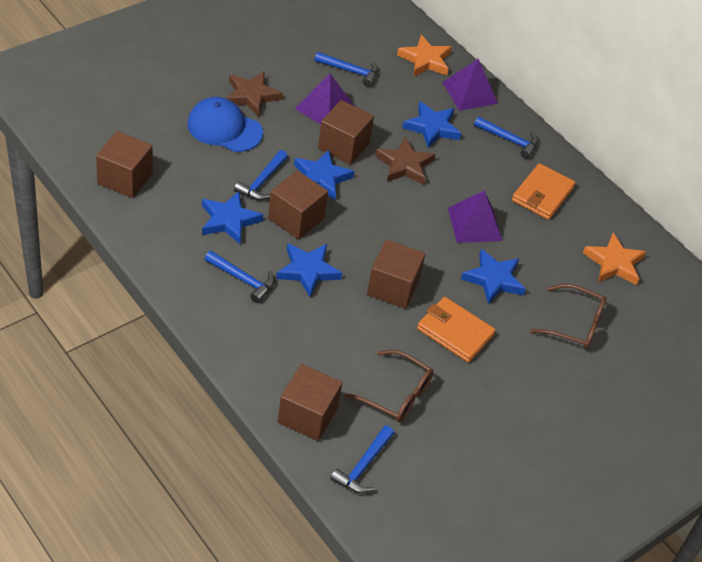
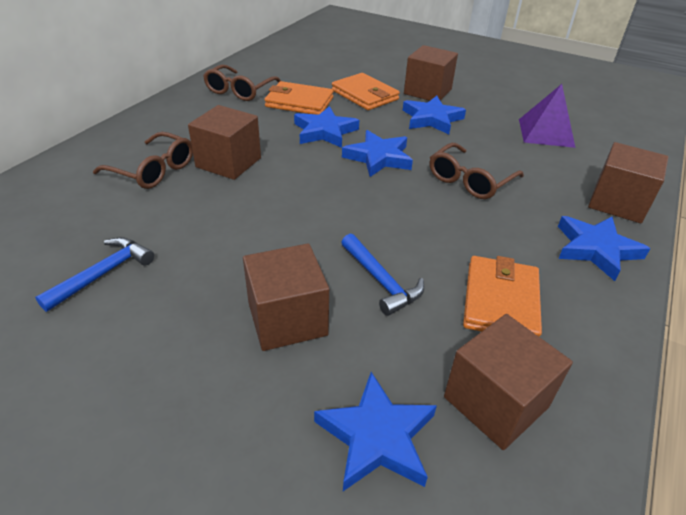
blue cap: 1 -> 0
blue hammer: 5 -> 2
brown glasses: 2 -> 3
brown star: 2 -> 0
orange star: 2 -> 0
orange wallet: 2 -> 3
purple pyramid: 3 -> 1

